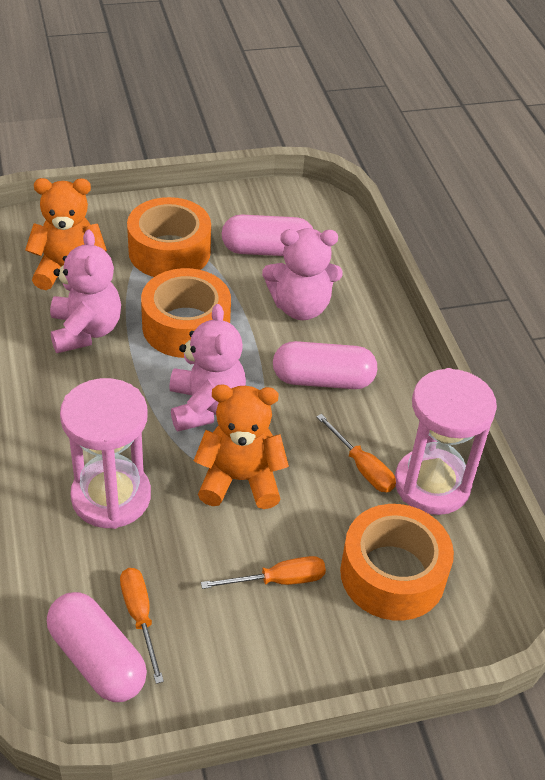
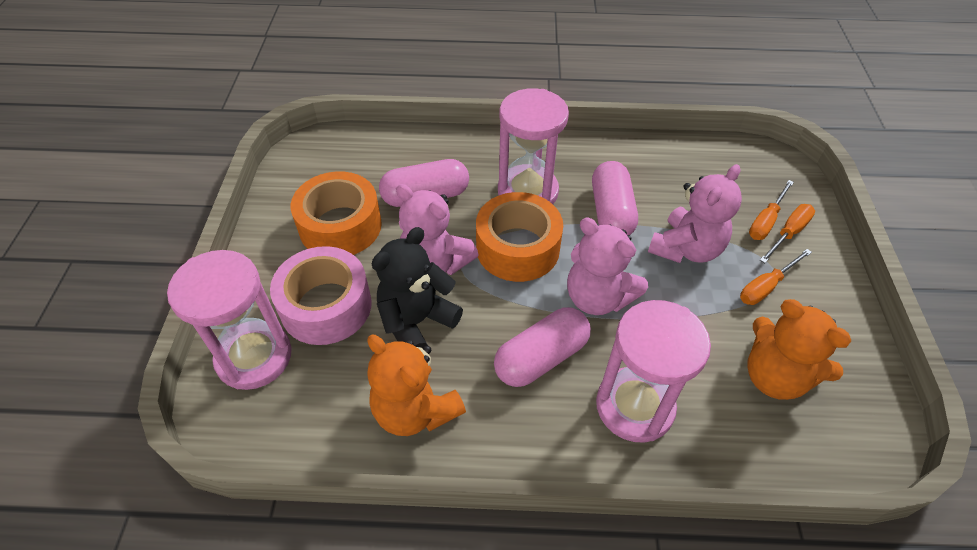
black teddy bear: 0 -> 1
orange tape: 3 -> 2
pink hourglass: 2 -> 3
pink tape: 0 -> 1

